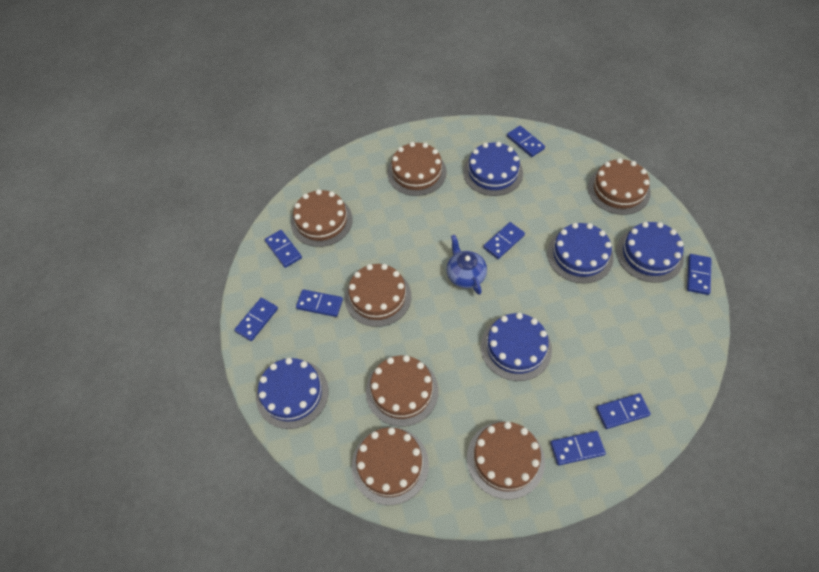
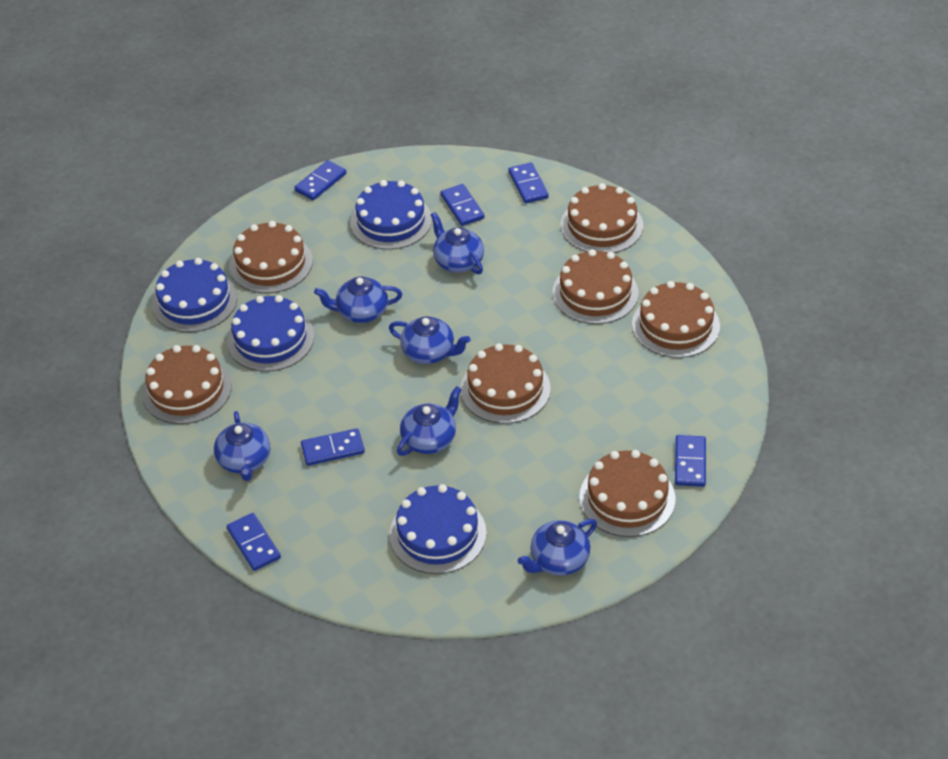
blue cake: 5 -> 4
blue domino: 8 -> 6
blue teapot: 1 -> 6

